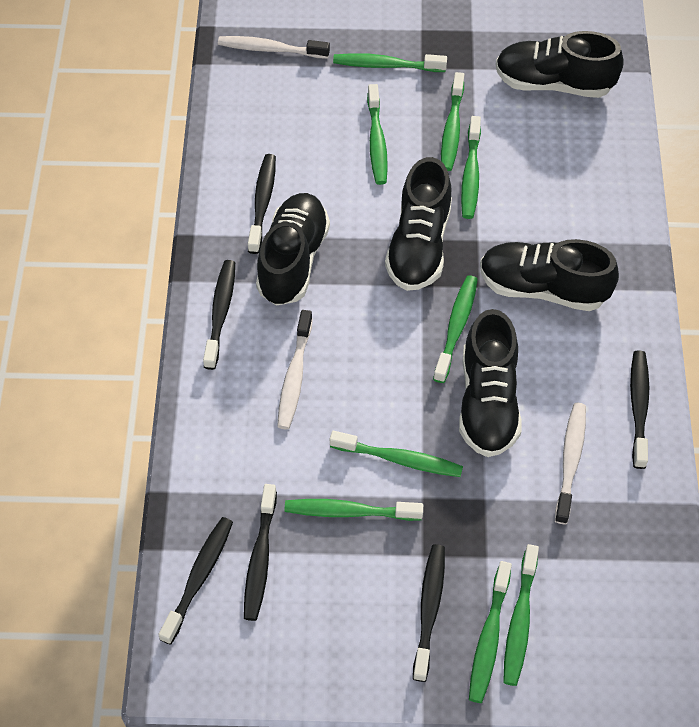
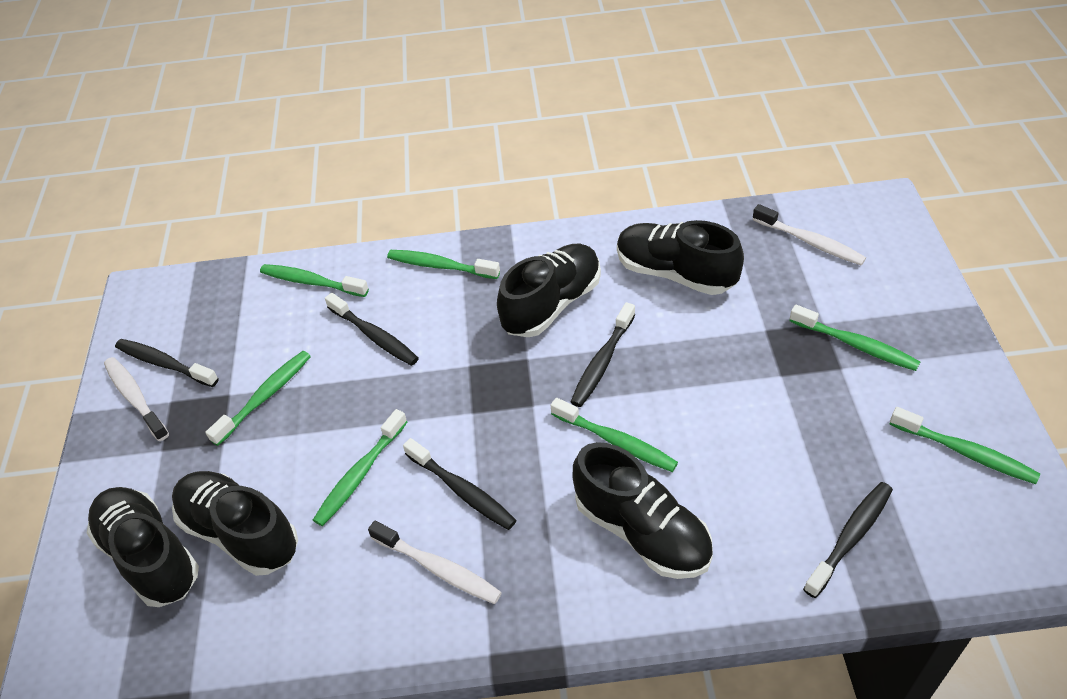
black toothbrush: 6 -> 5
green toothbrush: 9 -> 7

